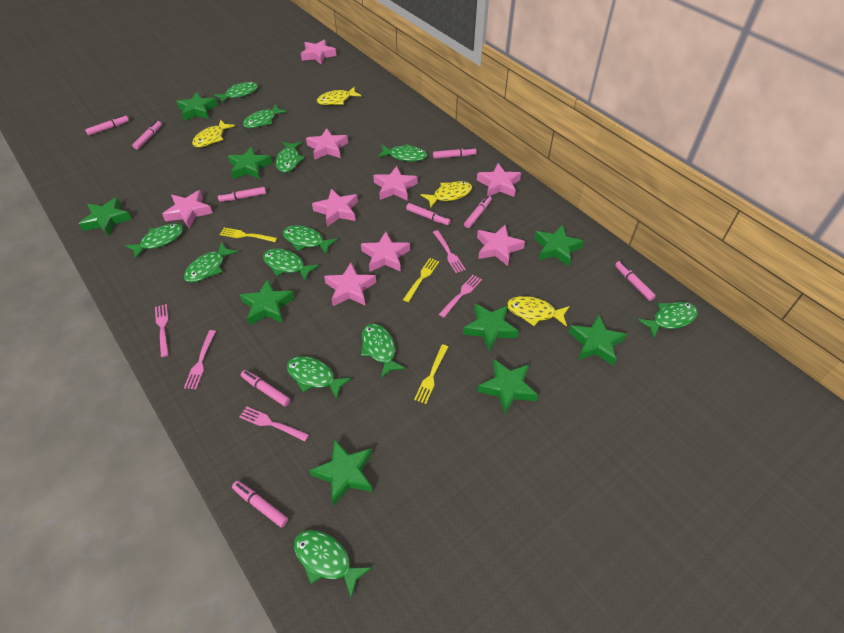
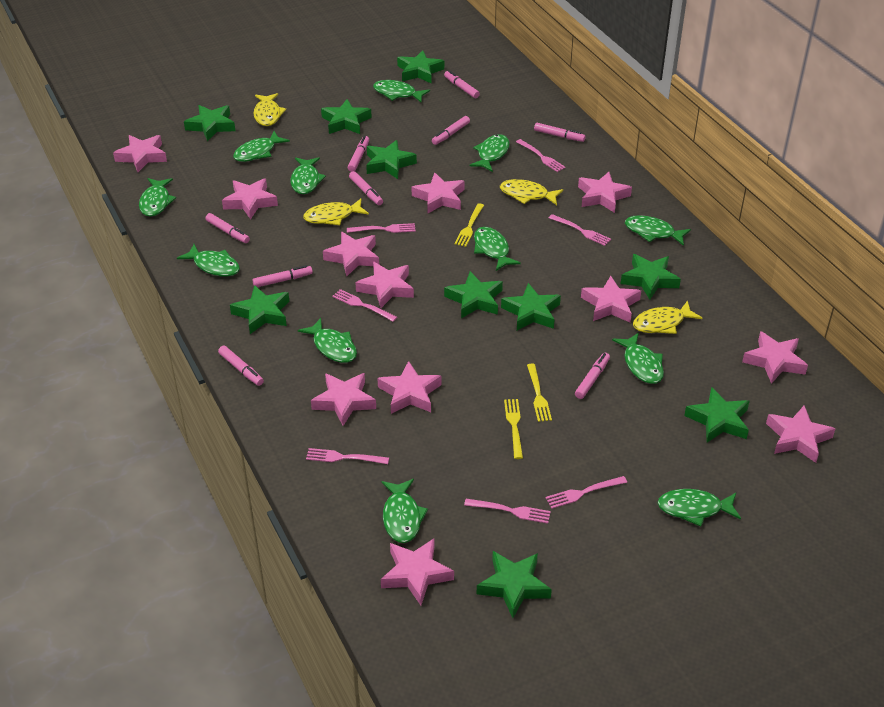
green star: 9 -> 10
pink fork: 5 -> 7
pink star: 9 -> 12

